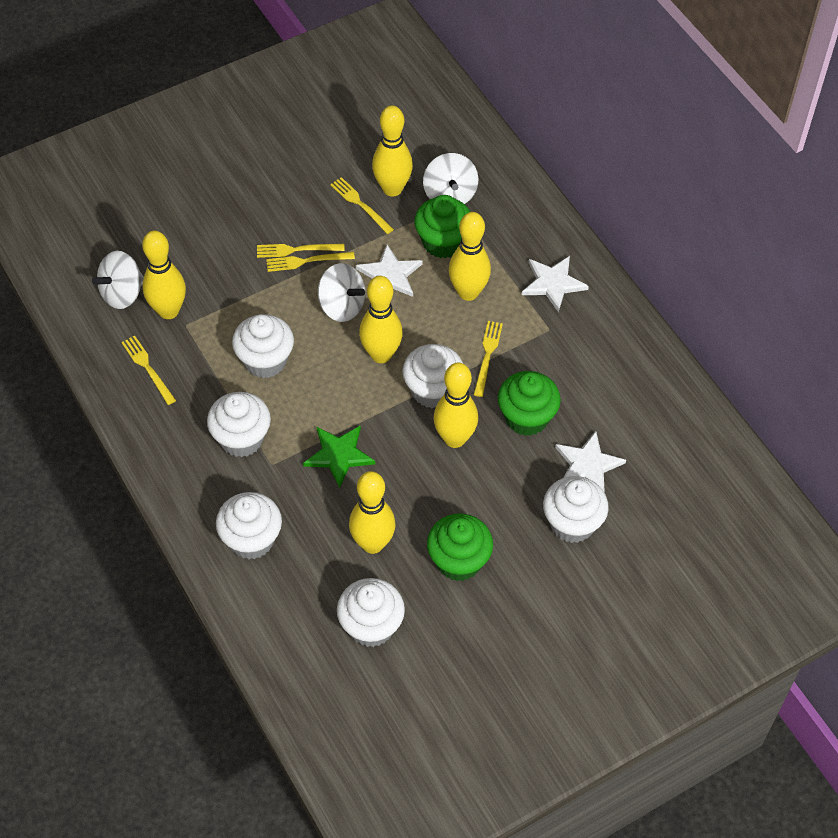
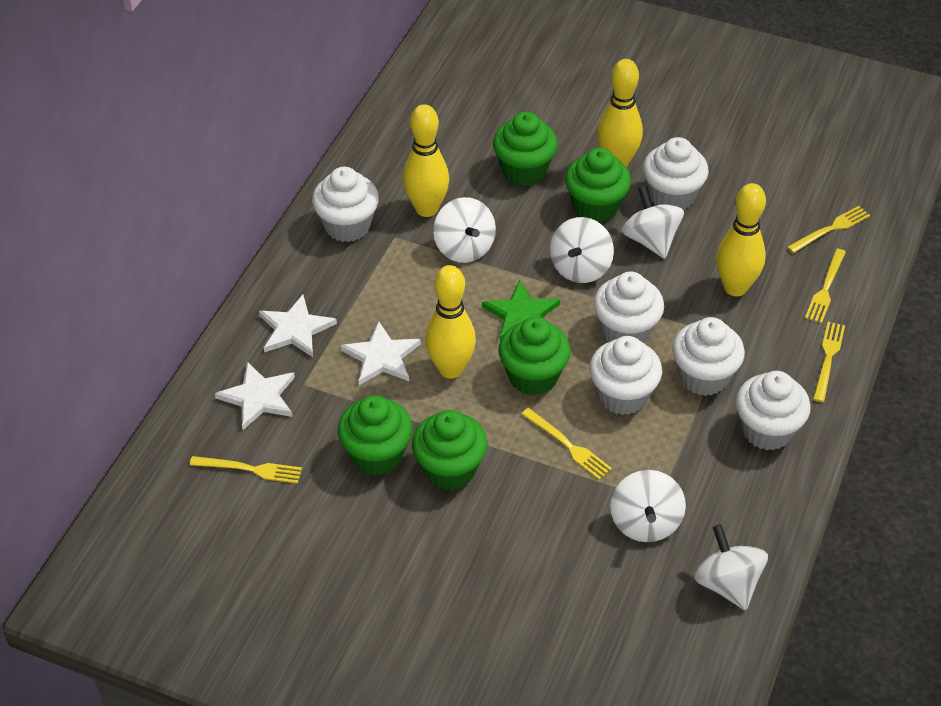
green cupcake: 3 -> 5
white spinning top: 3 -> 5
yellow bowling pin: 6 -> 4

